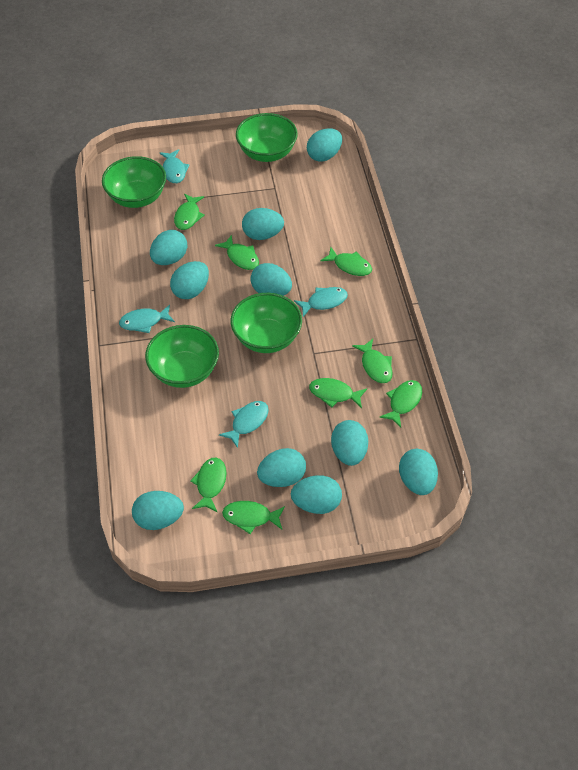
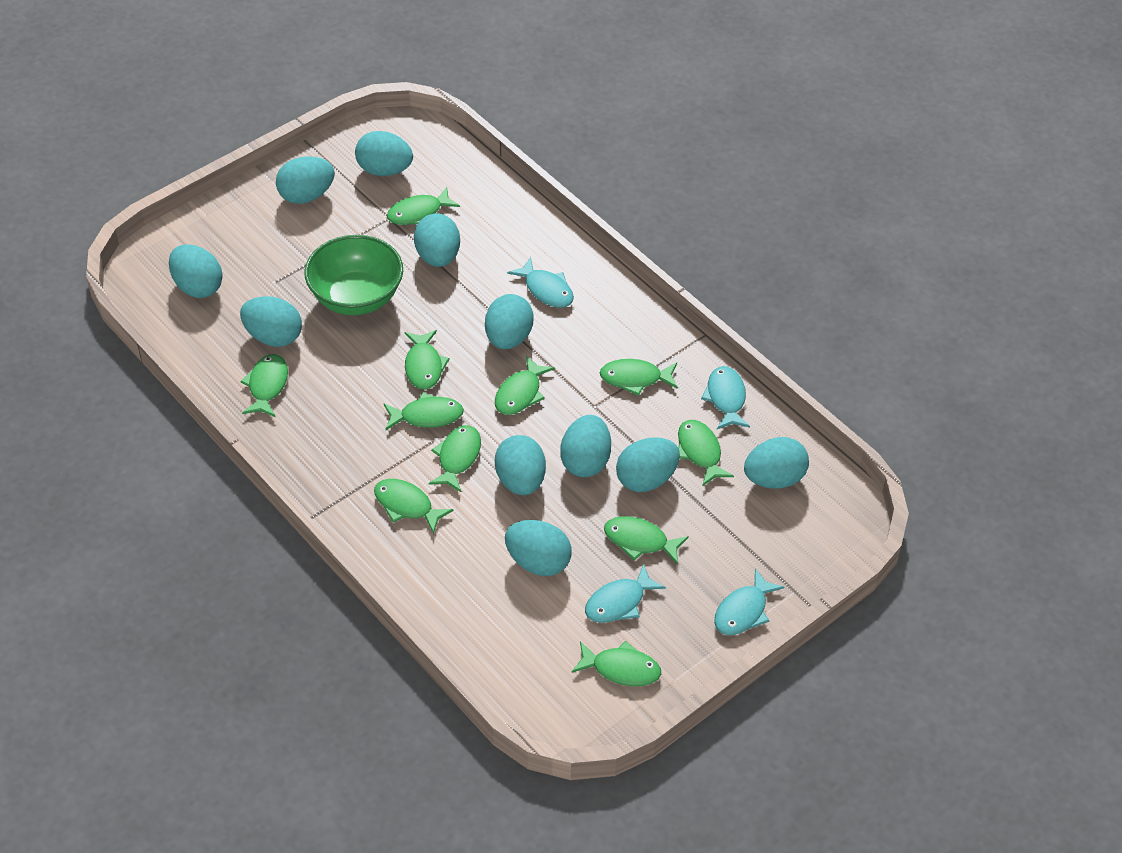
green bowl: 4 -> 1
green fish: 8 -> 11
turquoise egg: 10 -> 11

